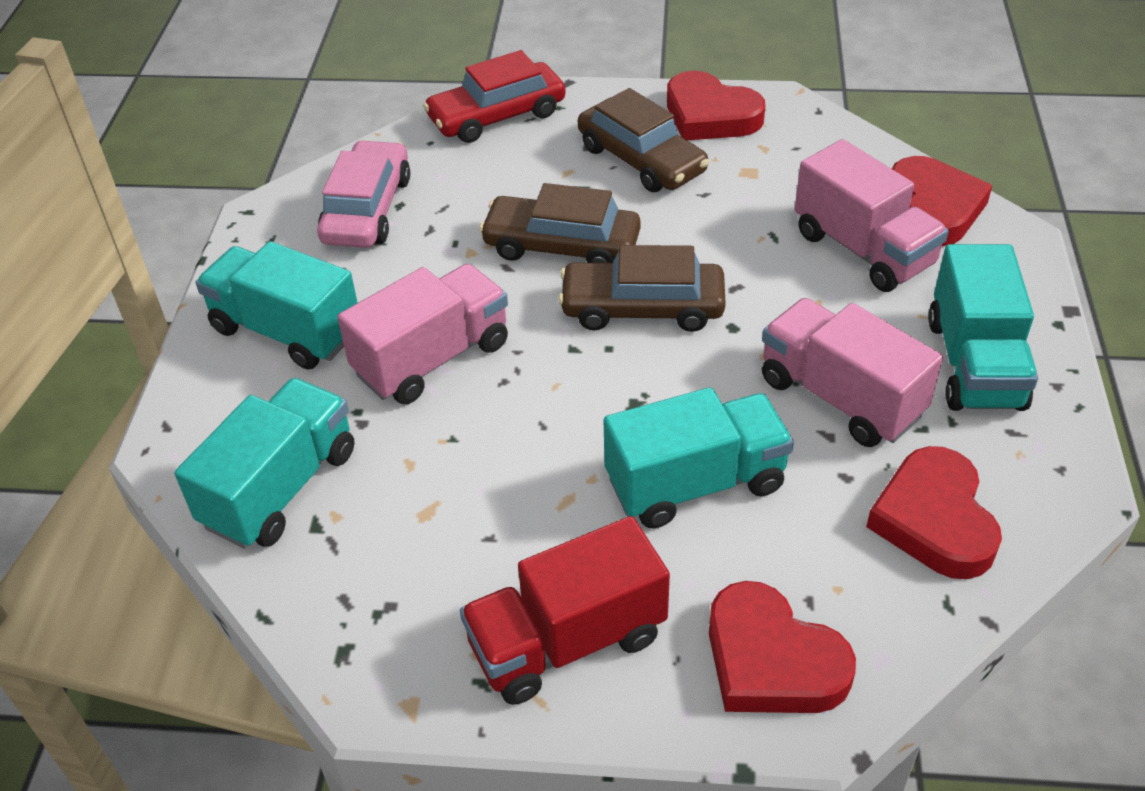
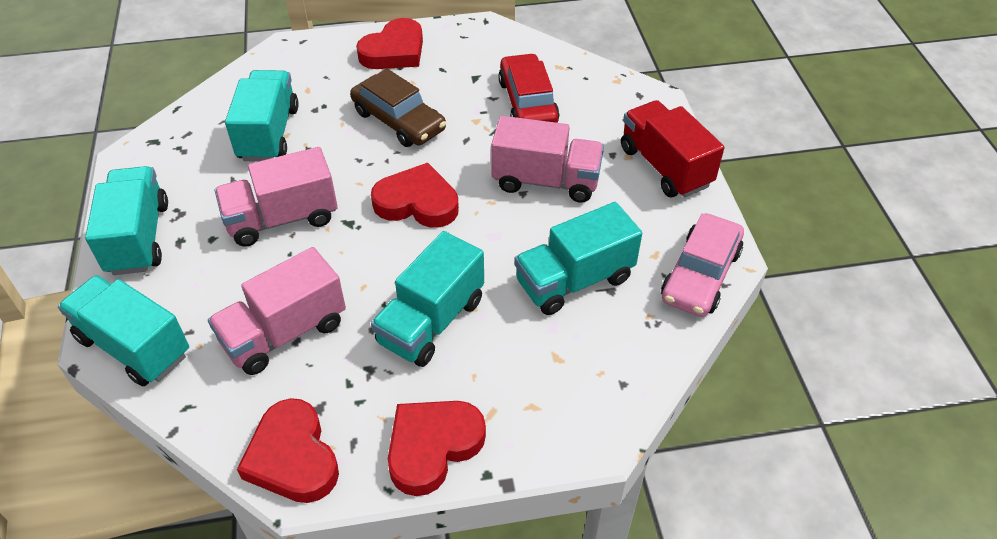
brown car: 3 -> 1
turquoise truck: 4 -> 5

